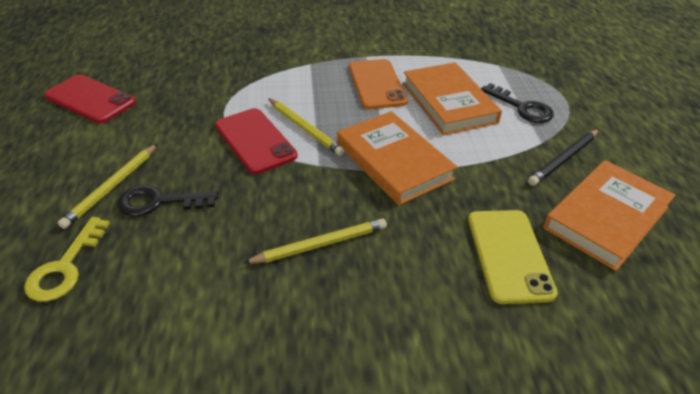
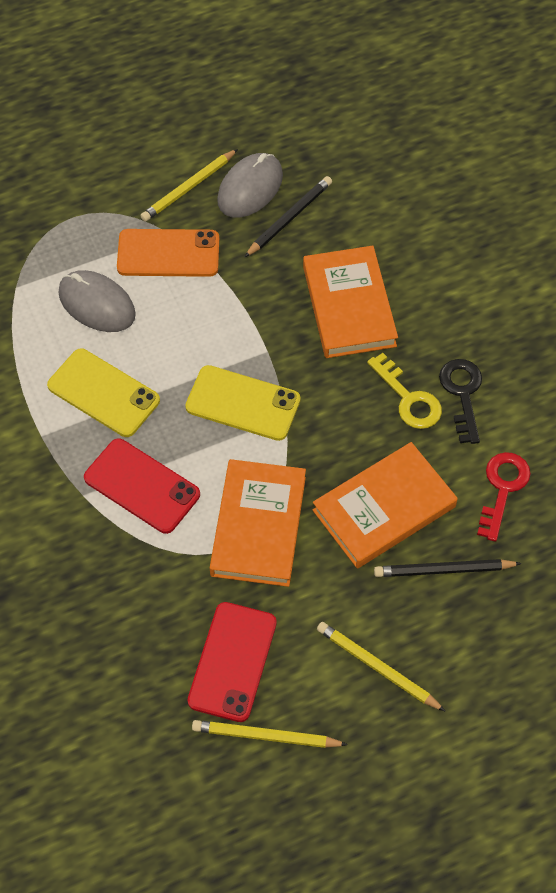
black key: 2 -> 1
black pencil: 1 -> 2
grey mouse: 0 -> 2
red key: 0 -> 1
yellow phone: 1 -> 2

